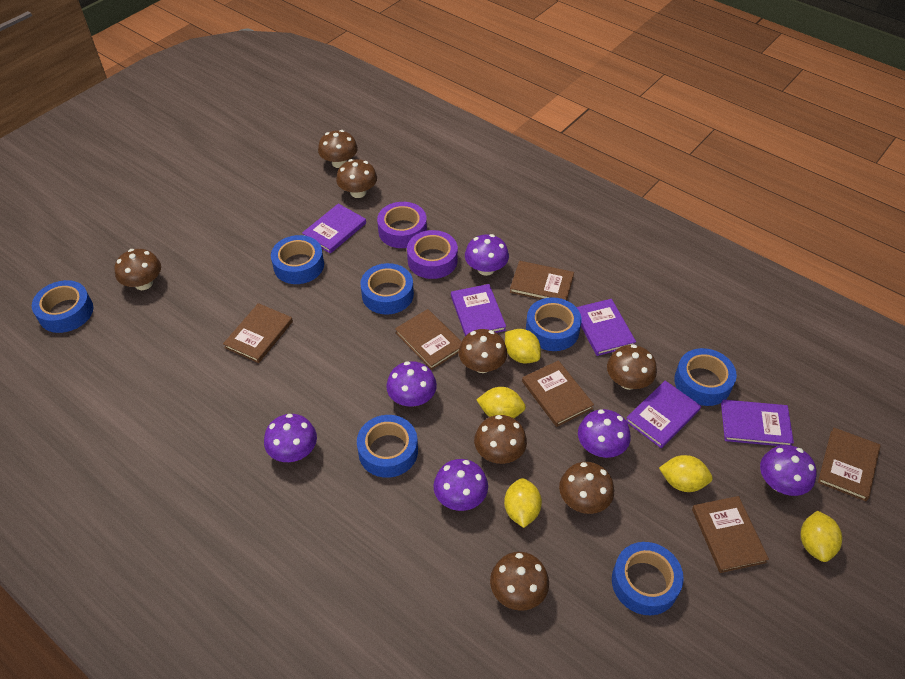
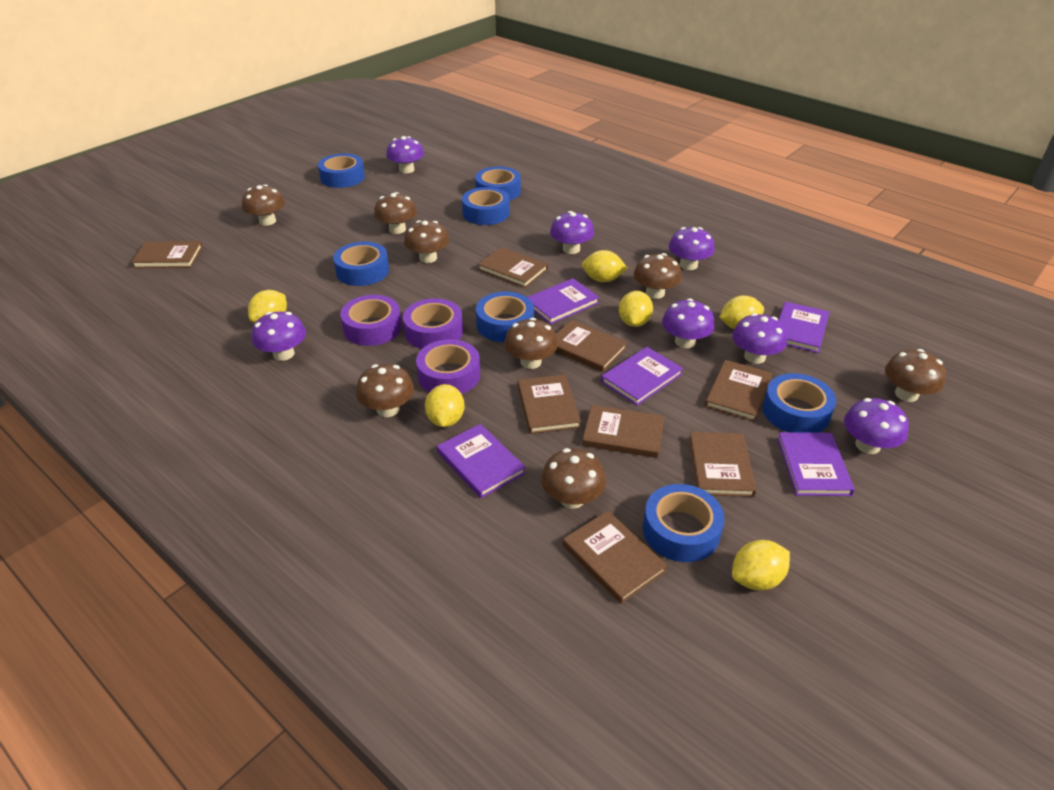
brown book: 6 -> 8
purple mushroom: 6 -> 7
purple tape: 2 -> 3
yellow lemon: 5 -> 6

